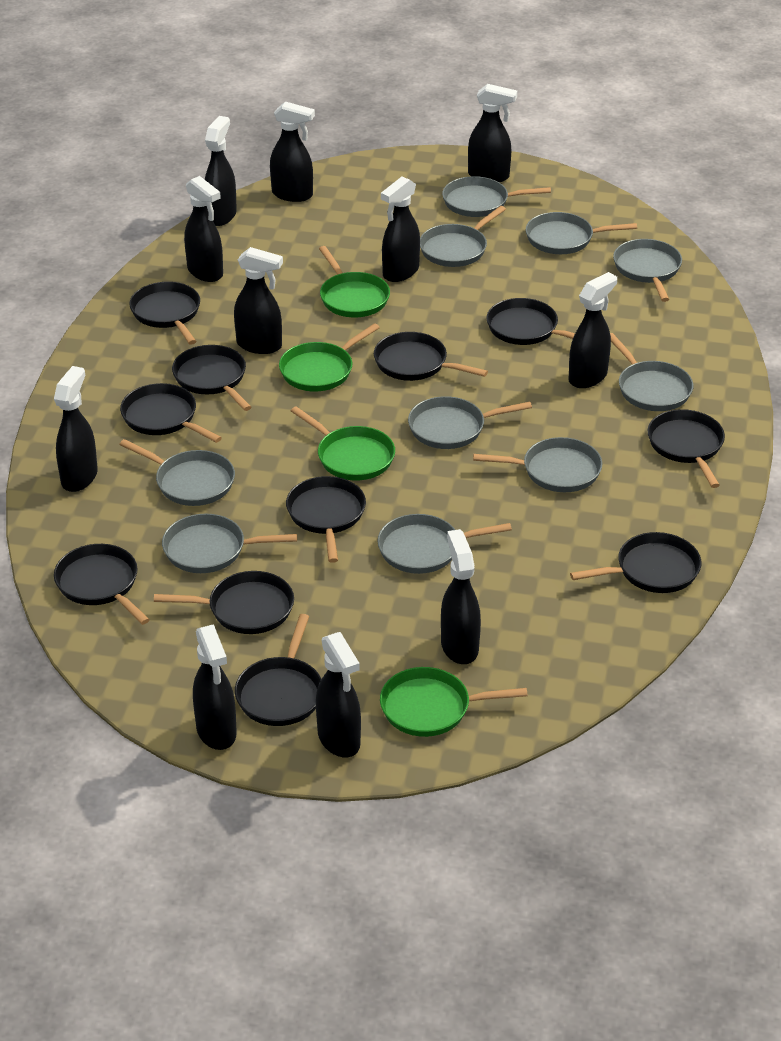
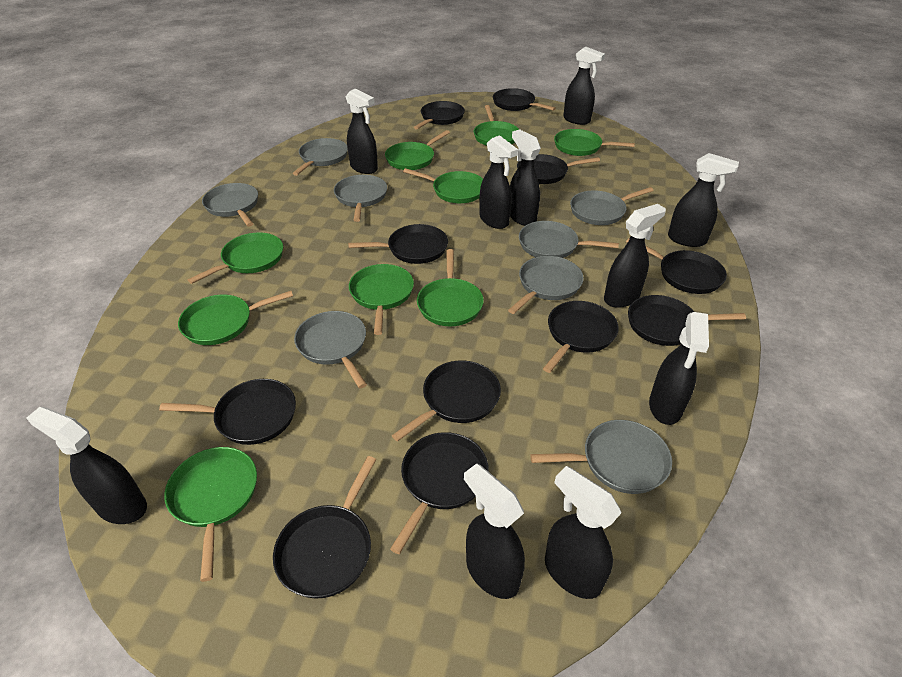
black spray bottle: 11 -> 10
green pan: 4 -> 9
grey pan: 10 -> 8

